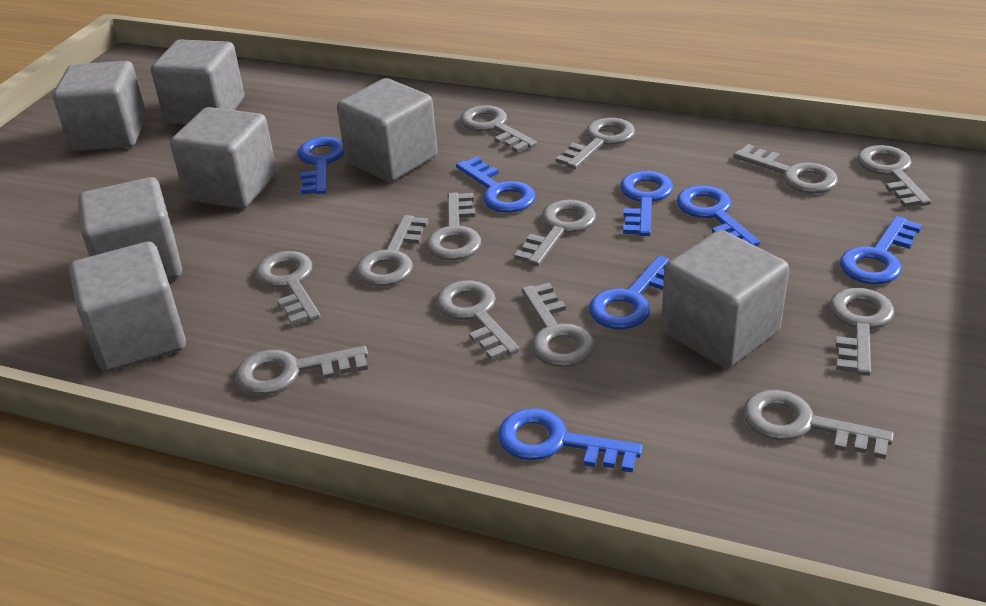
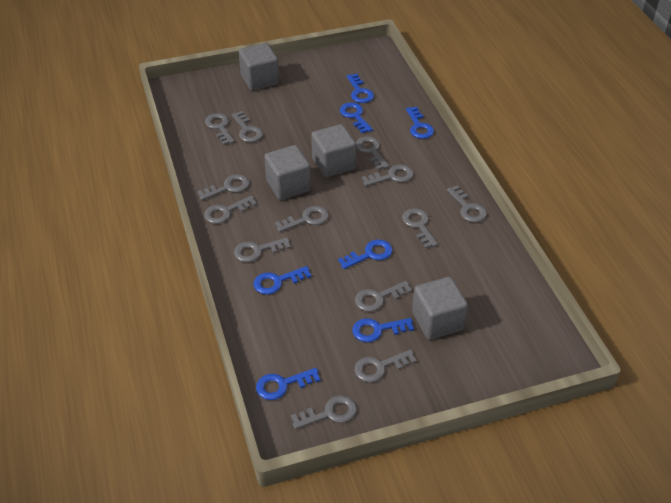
grey cube: 7 -> 4

